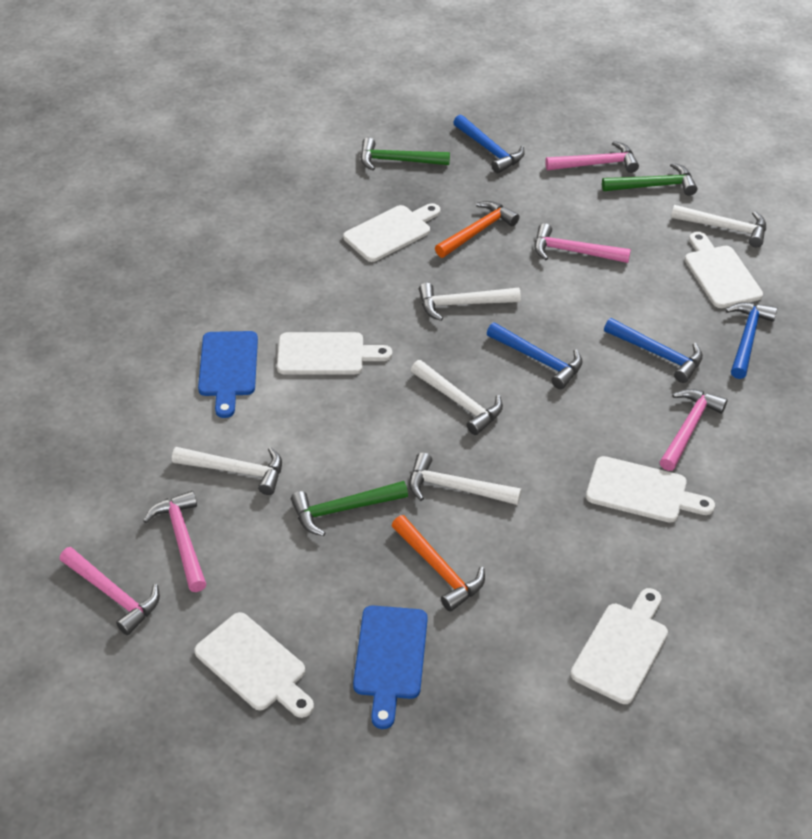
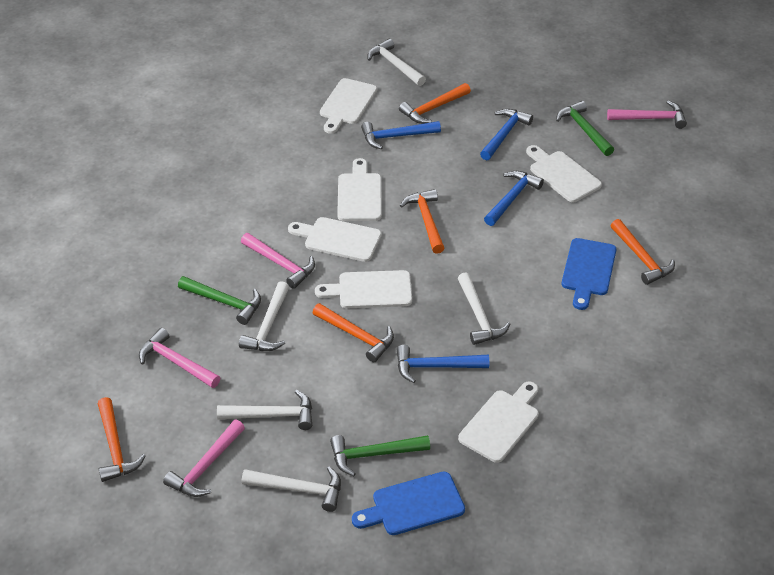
orange hammer: 2 -> 5
pink hammer: 5 -> 4

